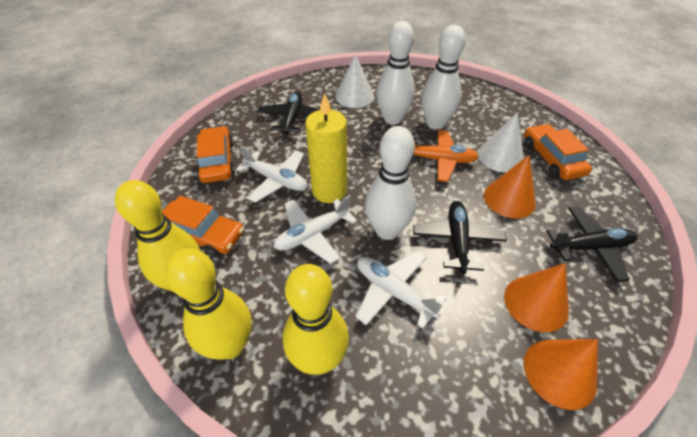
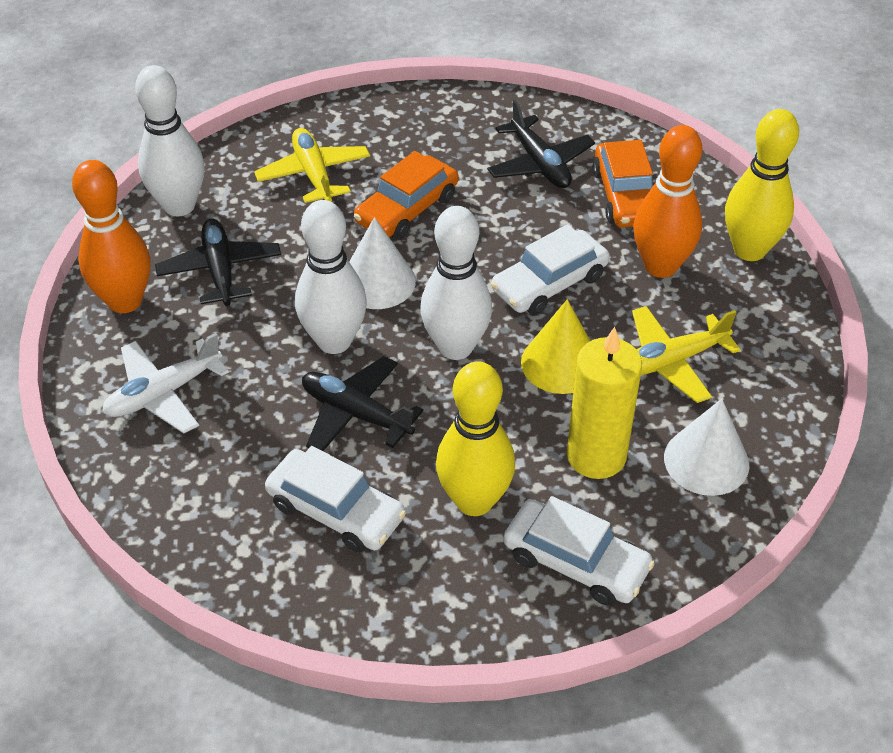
orange bowling pin: 0 -> 2
orange car: 3 -> 2
orange cone: 3 -> 0
orange plane: 1 -> 0
white car: 0 -> 3
white plane: 3 -> 1
yellow bowling pin: 3 -> 2
yellow cone: 0 -> 1
yellow plane: 0 -> 2

